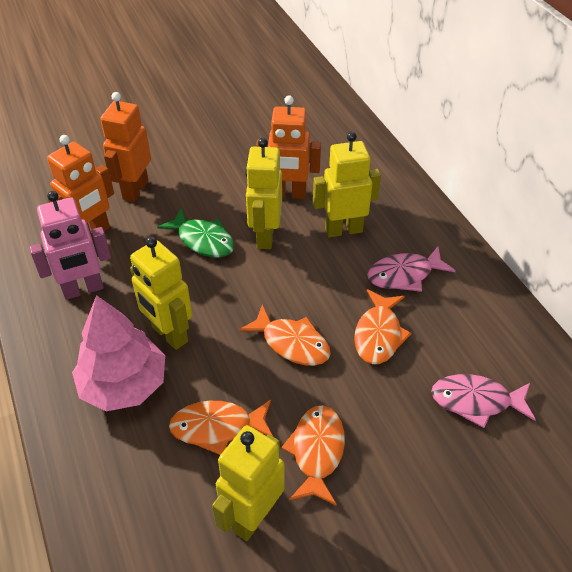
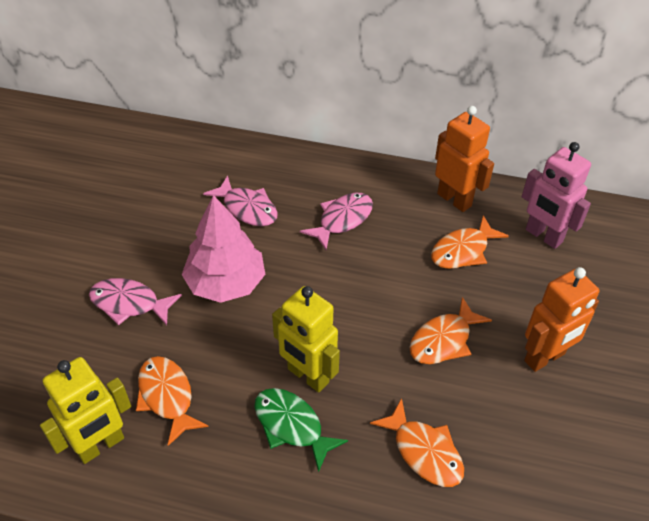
orange robot: 3 -> 2
pink fish: 2 -> 3
yellow robot: 4 -> 2

